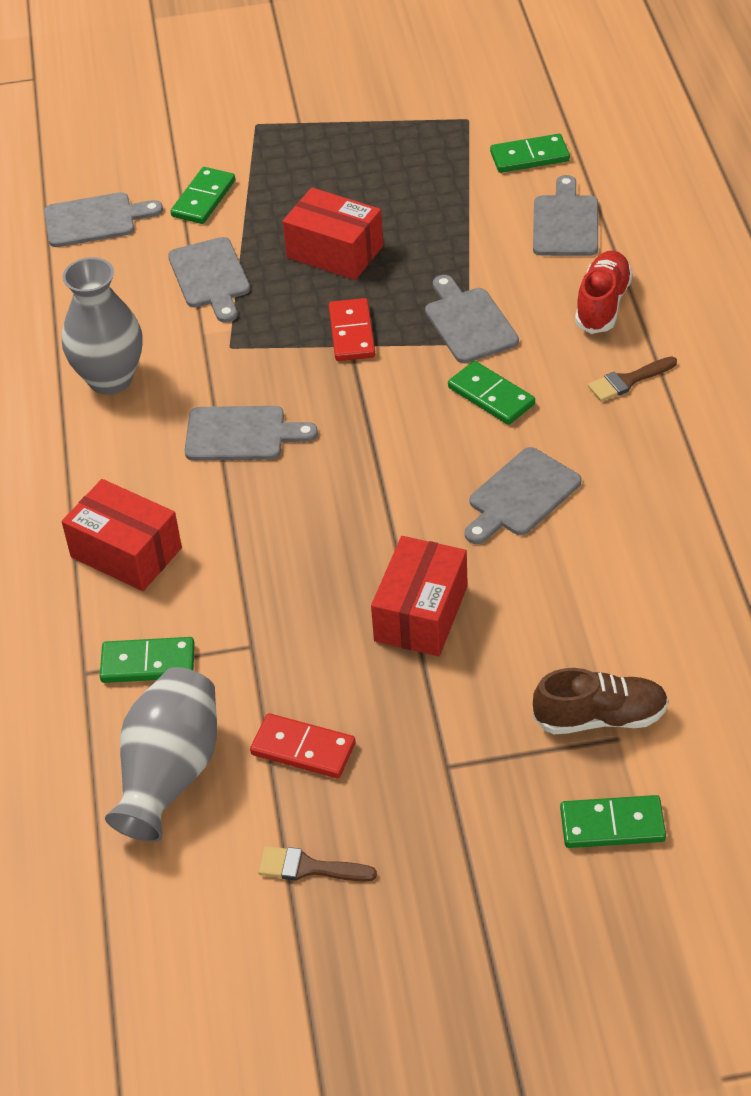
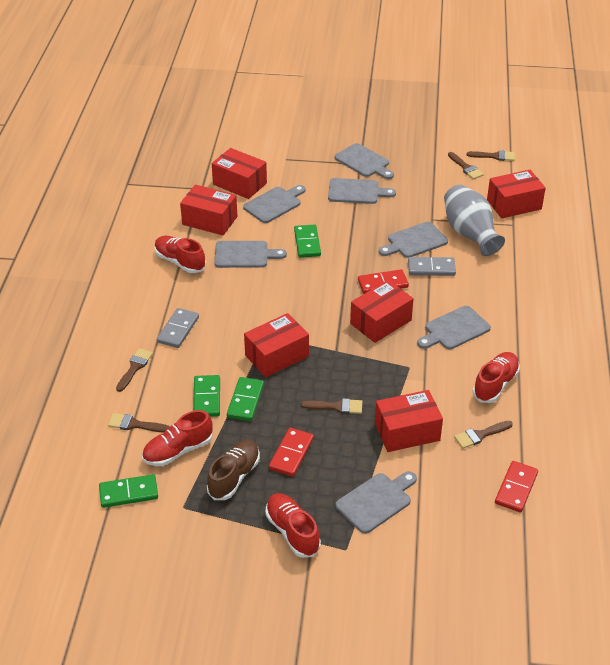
brown brush: 2 -> 6
green domino: 5 -> 4
grey cutting board: 6 -> 7
grey domino: 0 -> 2
grey vase: 2 -> 1
red box: 3 -> 6
red domino: 2 -> 3
red shoe: 1 -> 4

